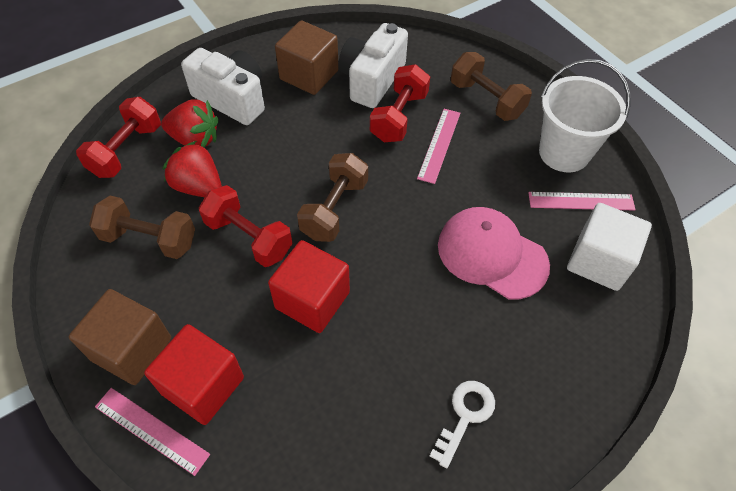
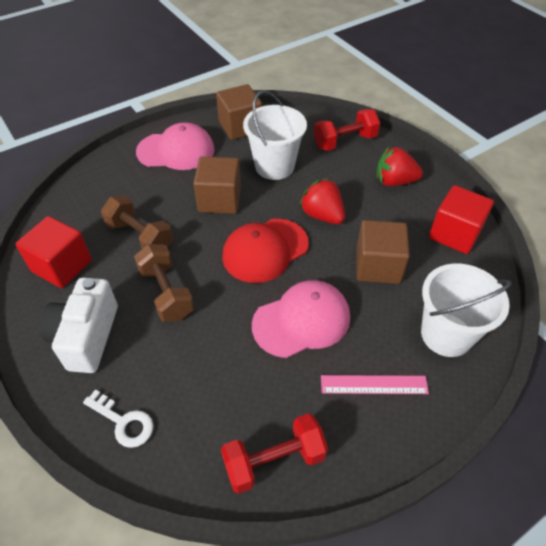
brown cube: 2 -> 3
brown dumbbell: 3 -> 2
pink cap: 1 -> 2
pink ruler: 3 -> 1
red cap: 0 -> 1
red dumbbell: 3 -> 2
white bucket: 1 -> 2
white camera: 2 -> 1
white cube: 1 -> 0

